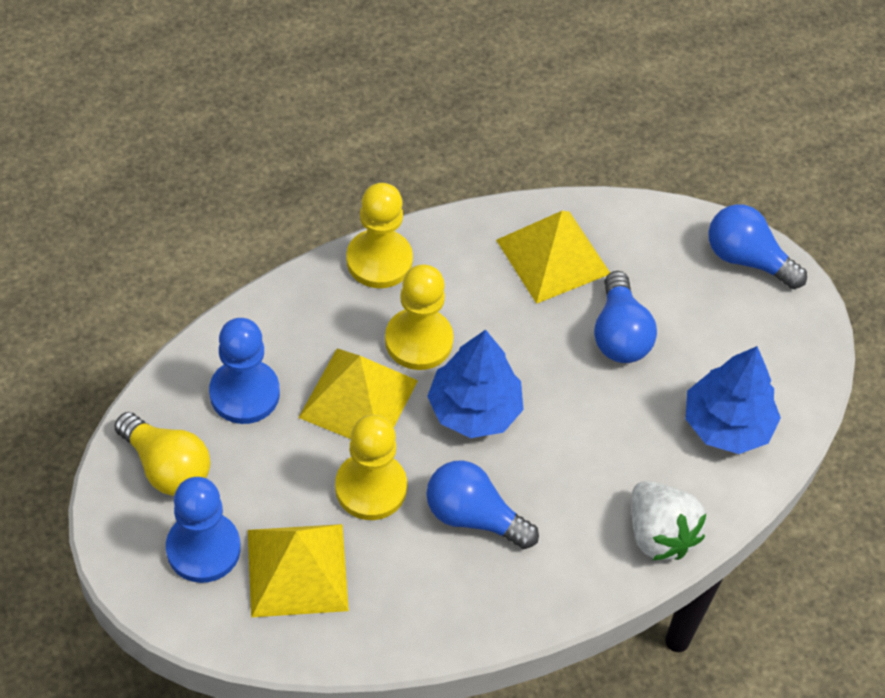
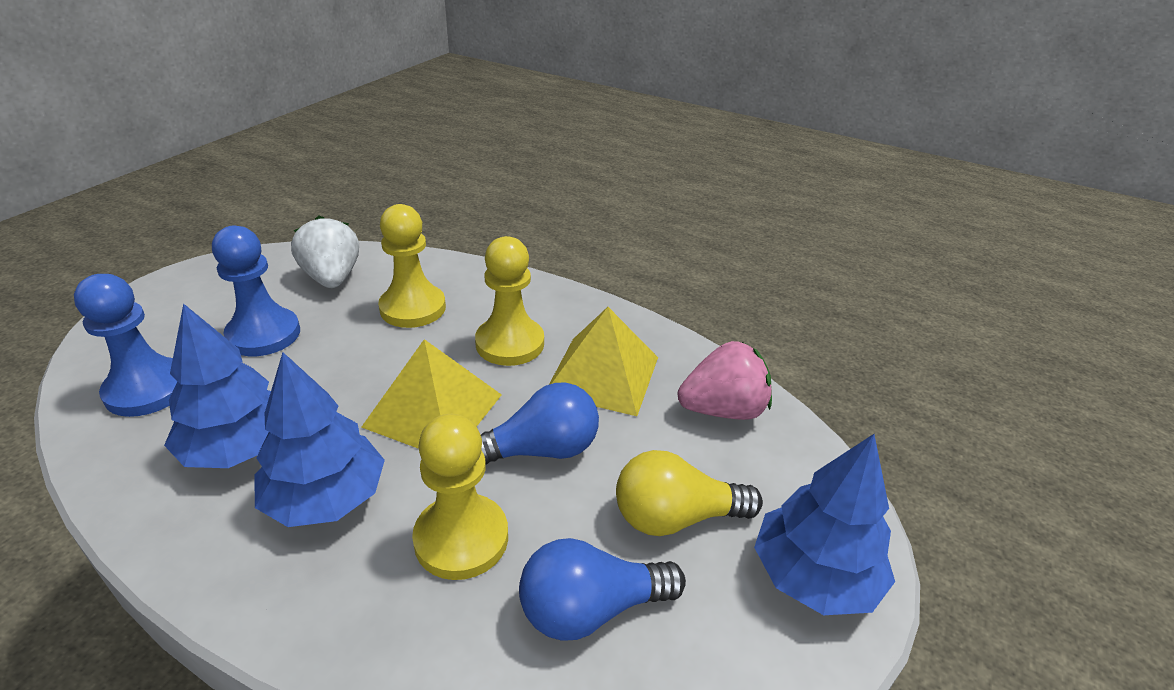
blue light bulb: 3 -> 2
blue tree: 2 -> 3
pink strawberry: 0 -> 1
yellow pyramid: 3 -> 2

